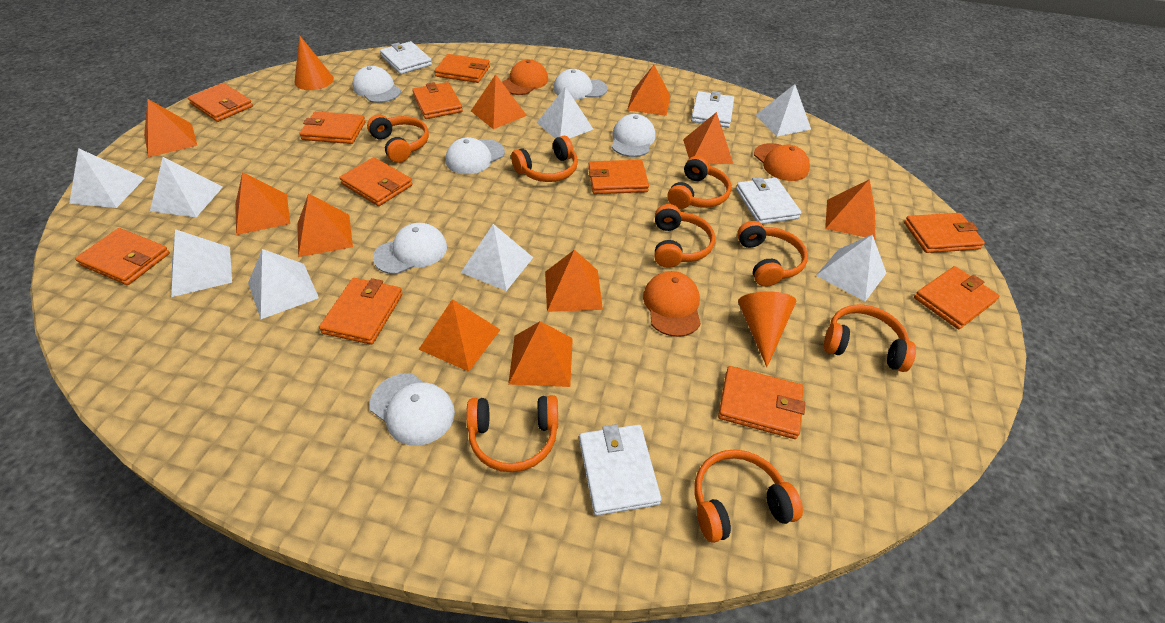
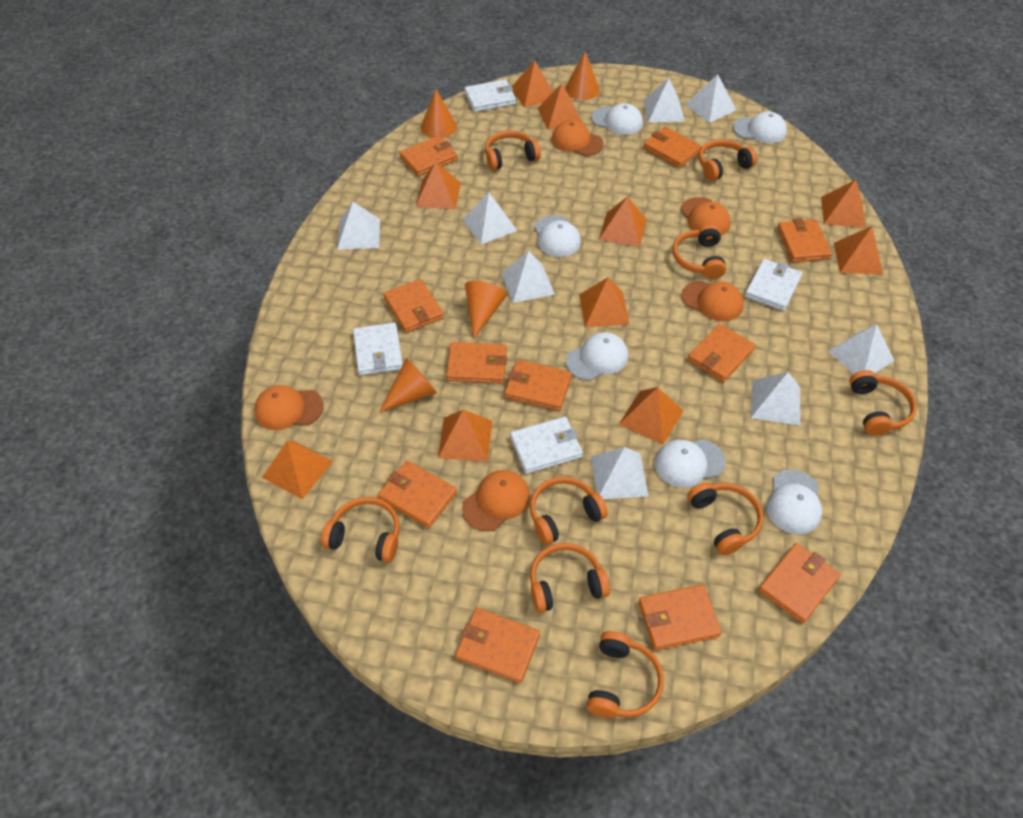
orange cap: 3 -> 5
orange cone: 2 -> 4
orange headphones: 8 -> 9

